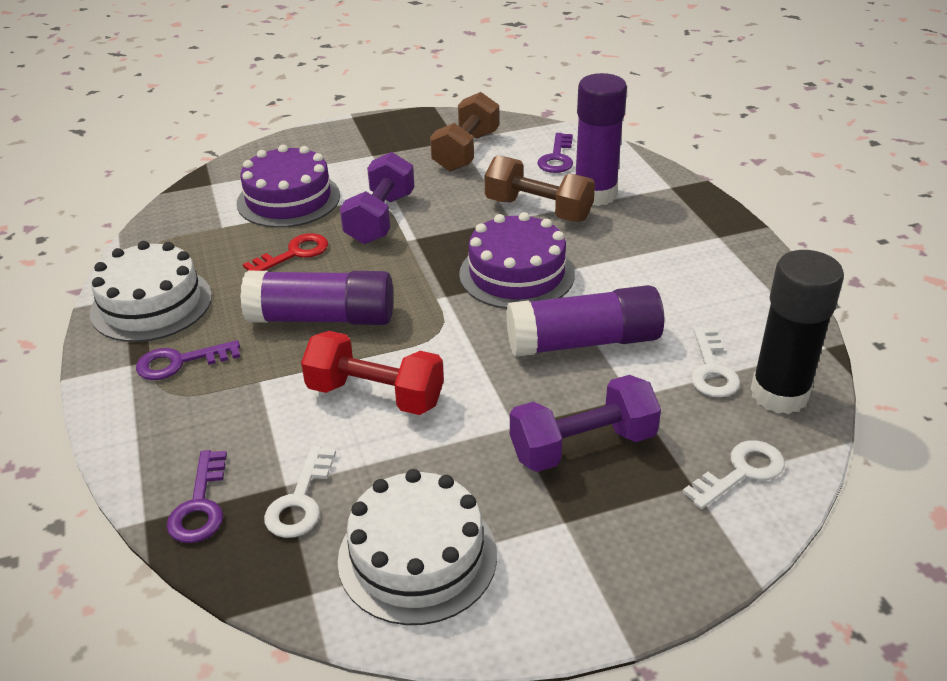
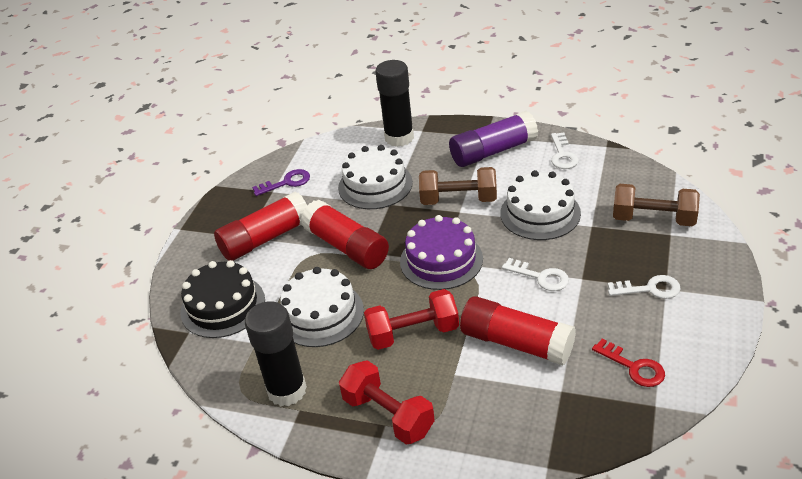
black cake: 0 -> 1
black glue stick: 1 -> 2
purple cake: 2 -> 1
purple dumbbell: 2 -> 0
purple glue stick: 3 -> 1
purple key: 3 -> 1
red dumbbell: 1 -> 2
red glue stick: 0 -> 3
white cake: 2 -> 3

